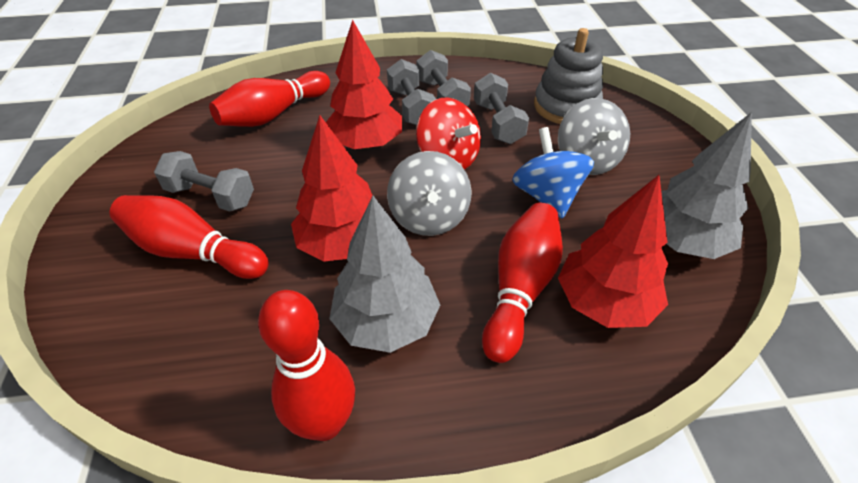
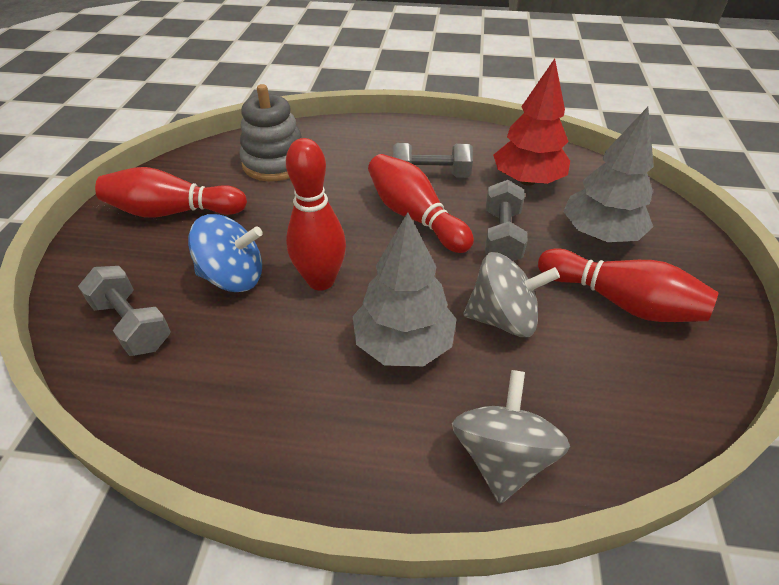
grey dumbbell: 4 -> 3
red spinning top: 1 -> 0
red tree: 3 -> 1

